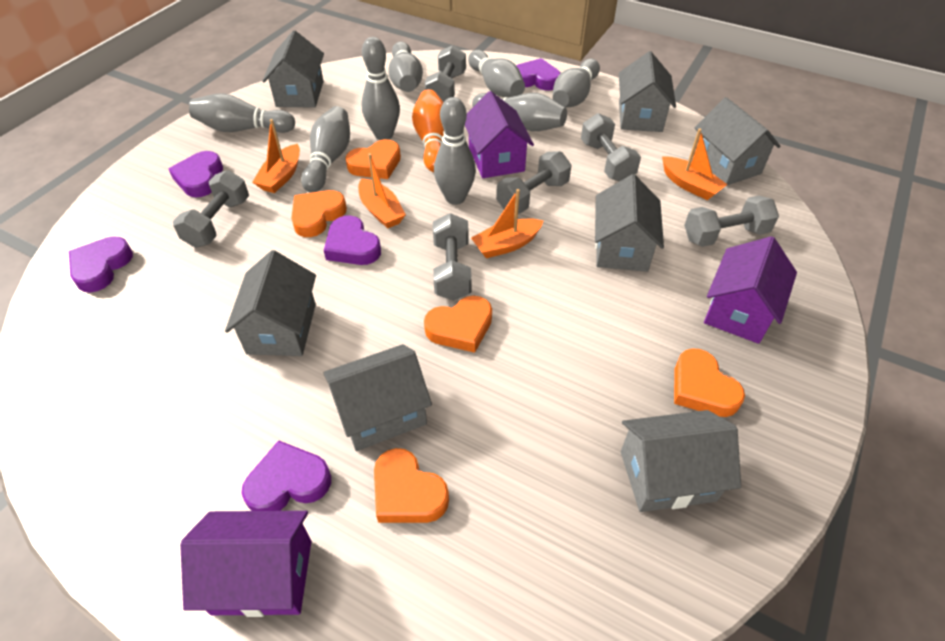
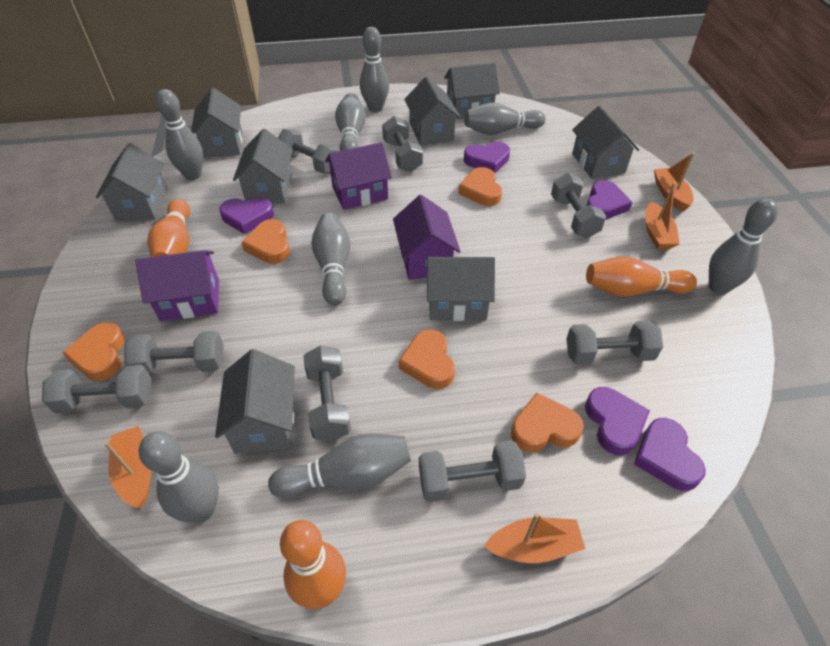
grey dumbbell: 6 -> 8
grey house: 7 -> 8
orange bowling pin: 1 -> 3

